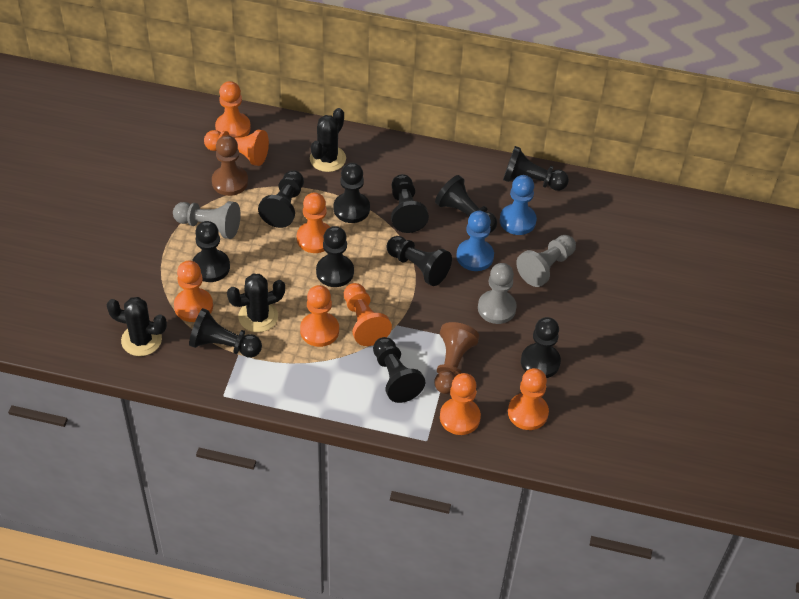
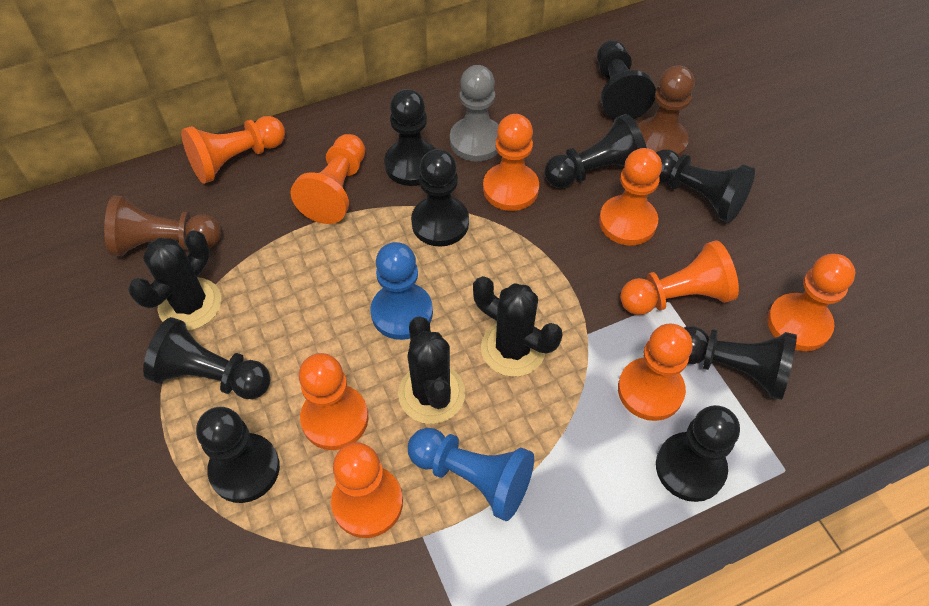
black pawn: 11 -> 9
grey pawn: 3 -> 1
orange pawn: 8 -> 9

